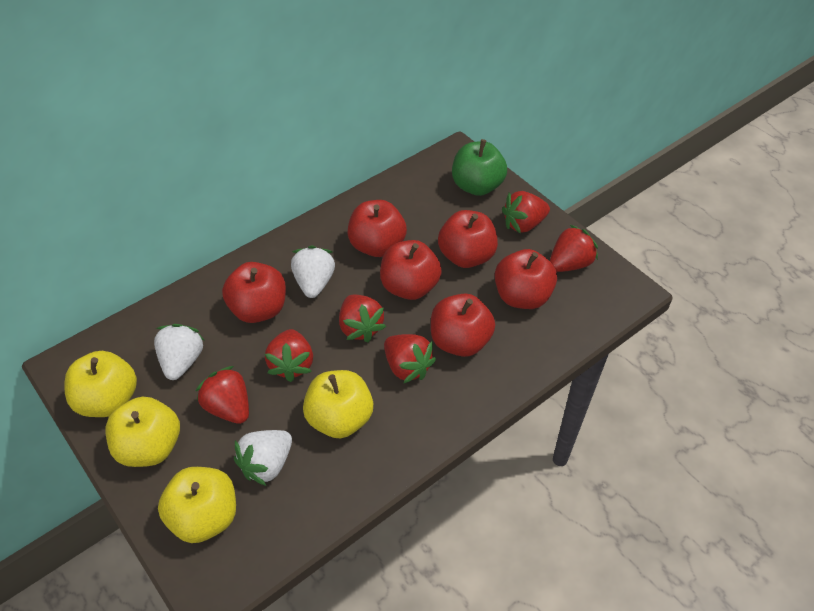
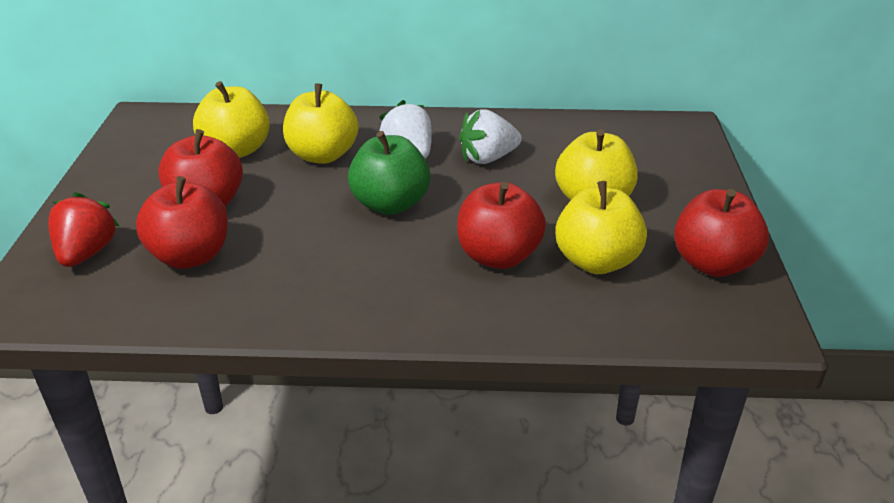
red apple: 6 -> 4
red strawberry: 6 -> 1
white strawberry: 3 -> 2

